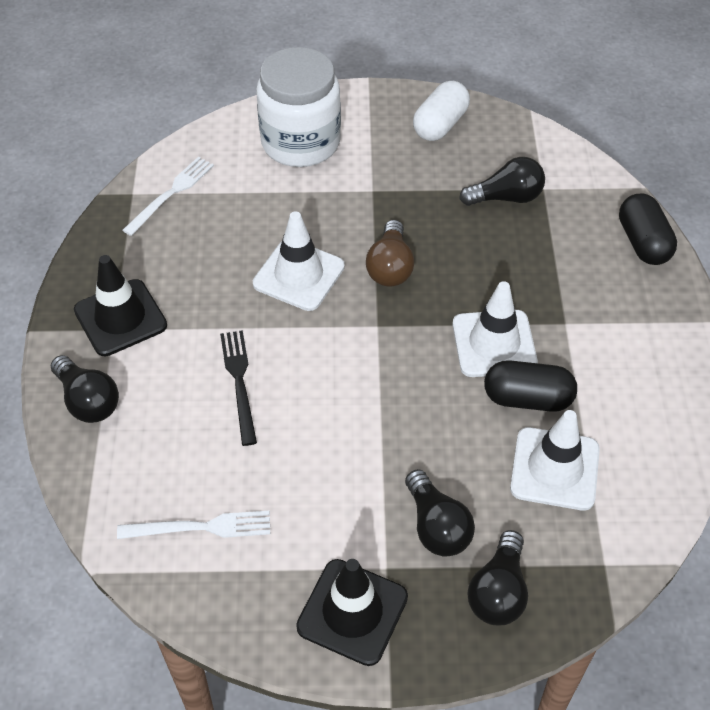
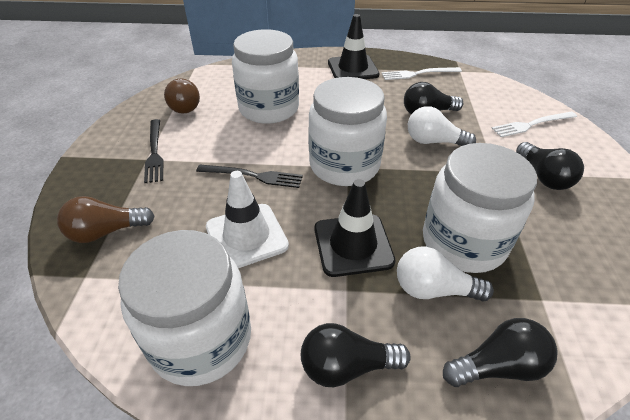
black capsule: 2 -> 0
black fork: 1 -> 2
brown light bulb: 1 -> 2
white capsule: 1 -> 0
white jar: 1 -> 4
white light bulb: 0 -> 2
white traffic cone: 3 -> 1

